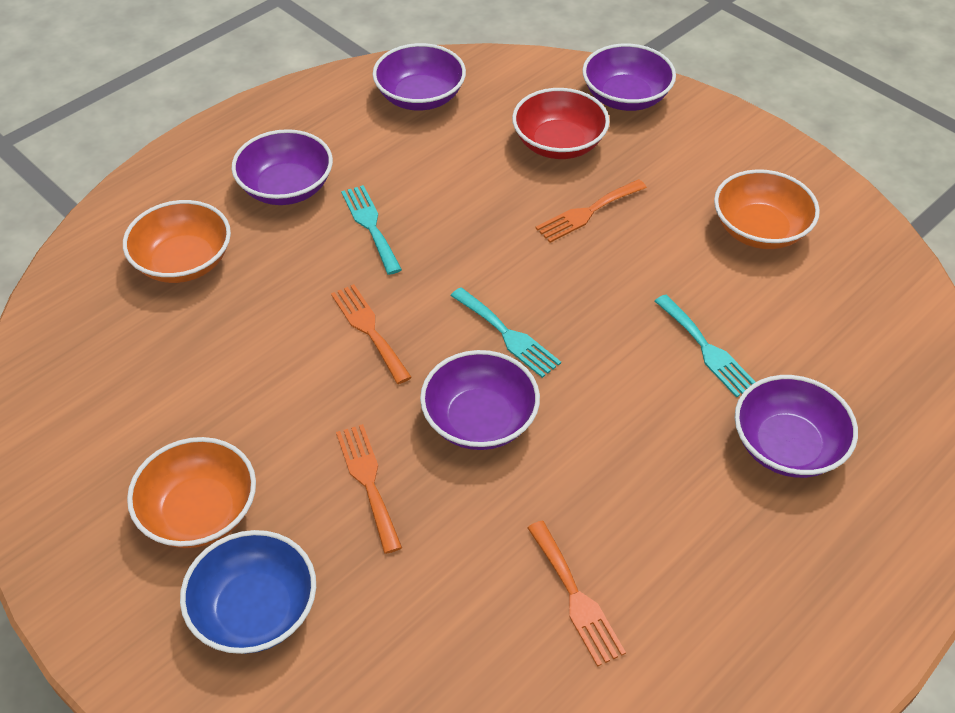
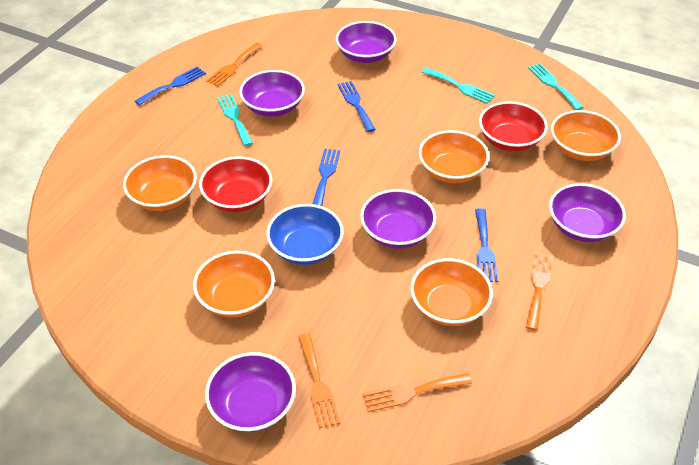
blue fork: 0 -> 4
orange bowl: 3 -> 5
red bowl: 1 -> 2

